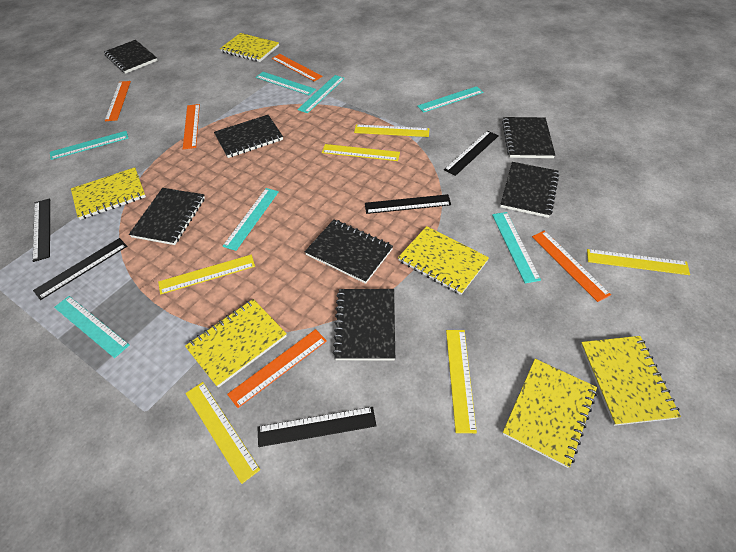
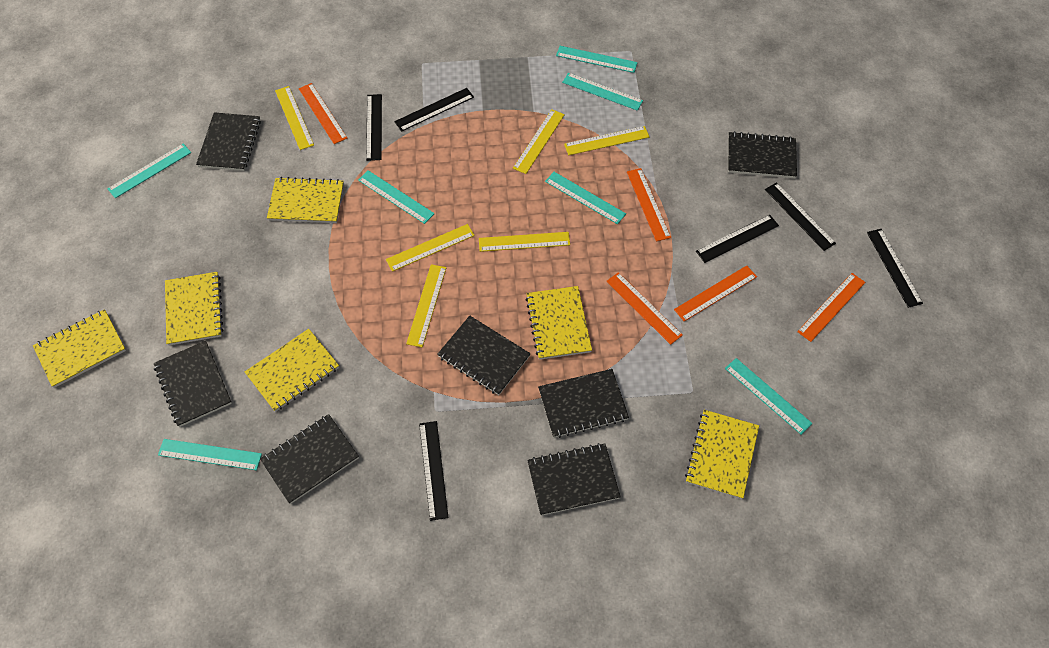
black ruler: 5 -> 6

